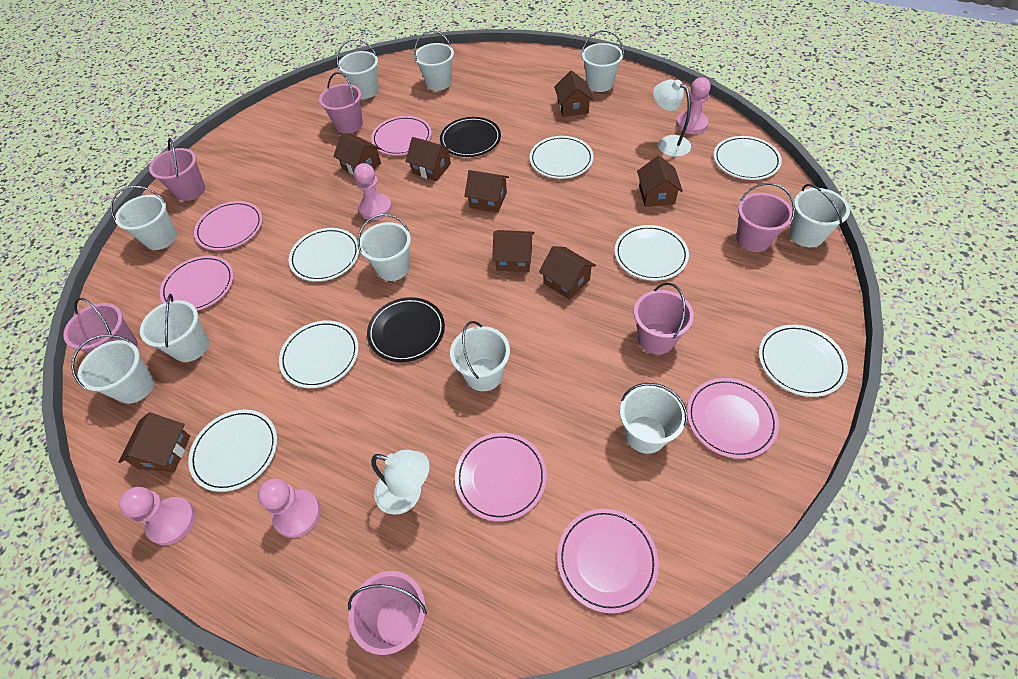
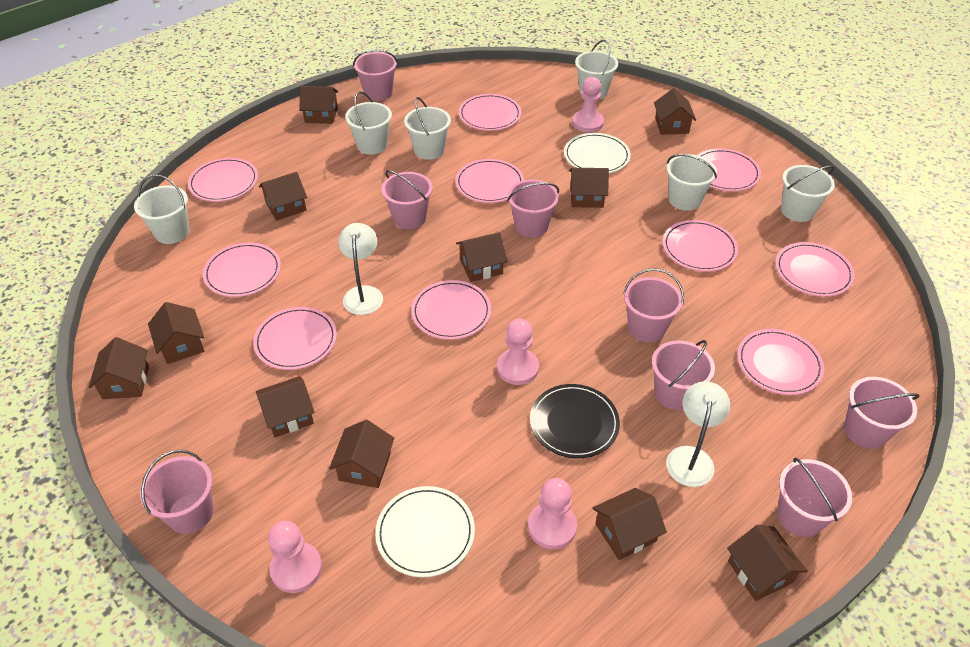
black plate: 2 -> 1
brown house: 8 -> 11
pink bucket: 6 -> 8
pink plate: 6 -> 10
white bucket: 10 -> 6
white plate: 7 -> 2

